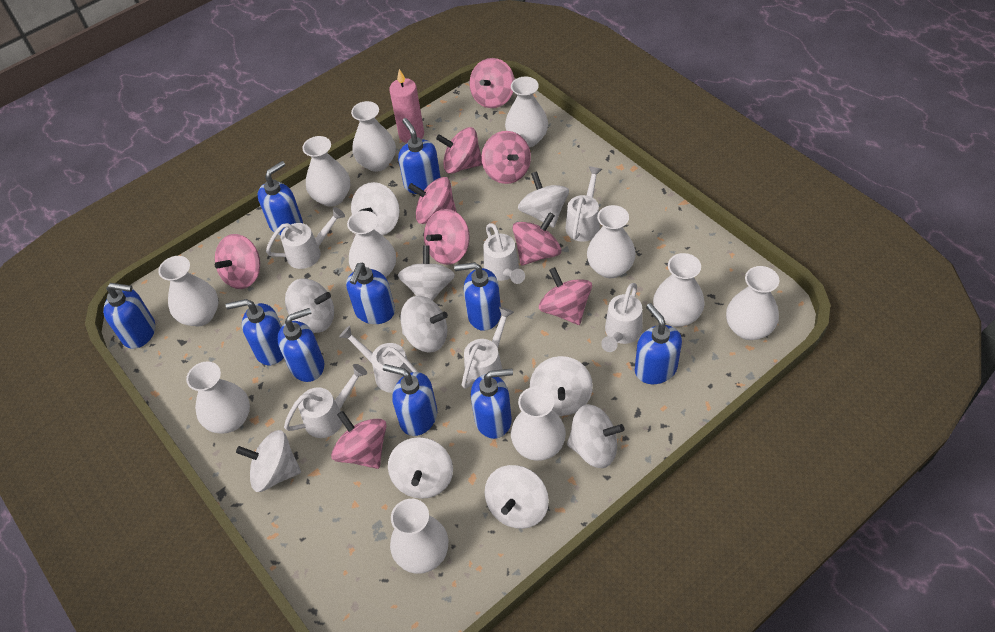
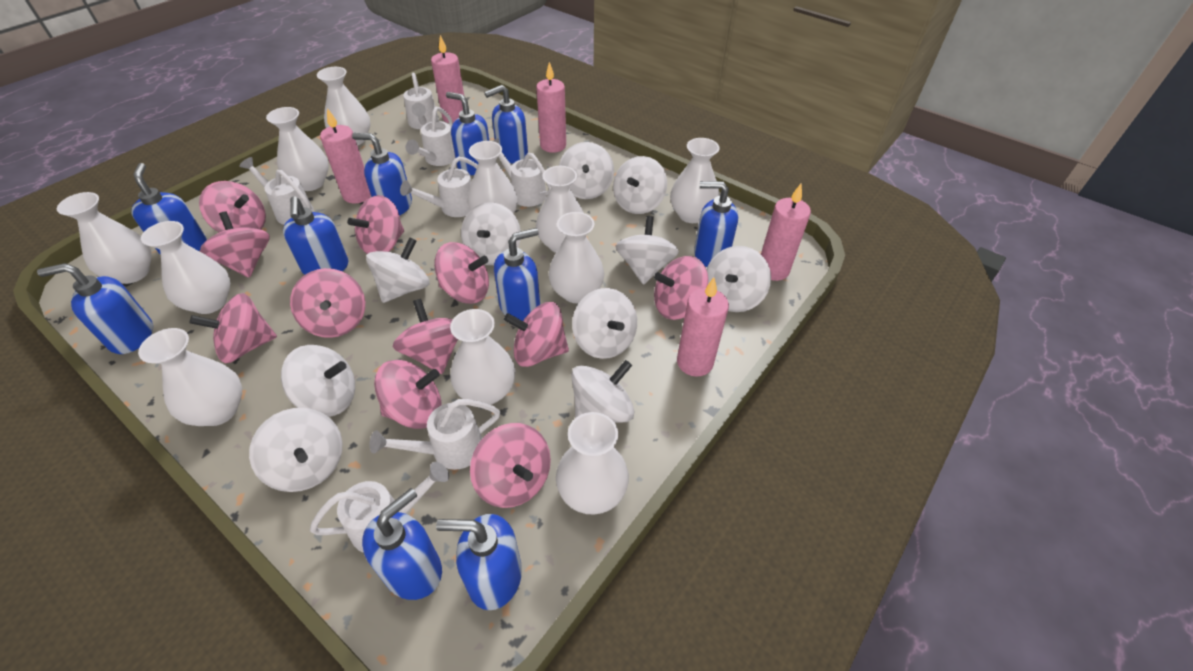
pink candle: 1 -> 5
pink spinning top: 9 -> 11

